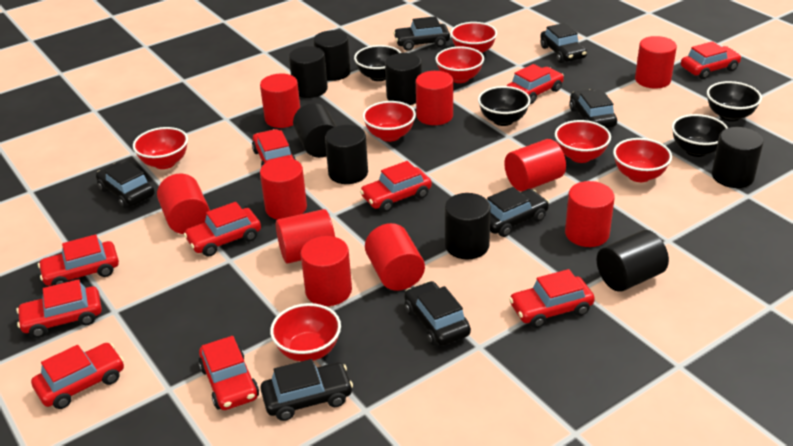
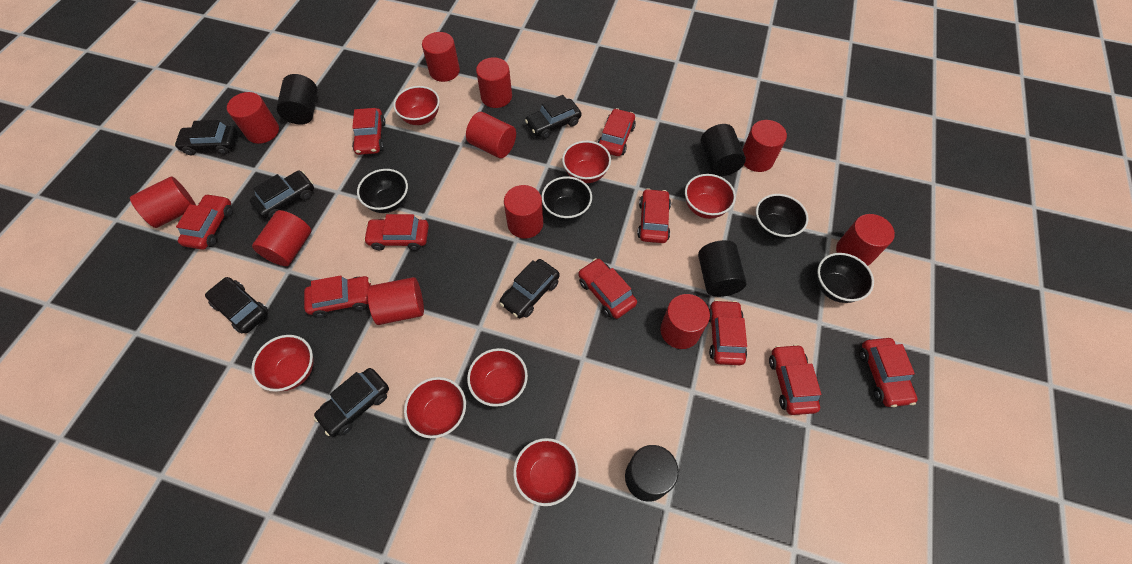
black car: 7 -> 6
black cylinder: 8 -> 4
red cylinder: 10 -> 11

